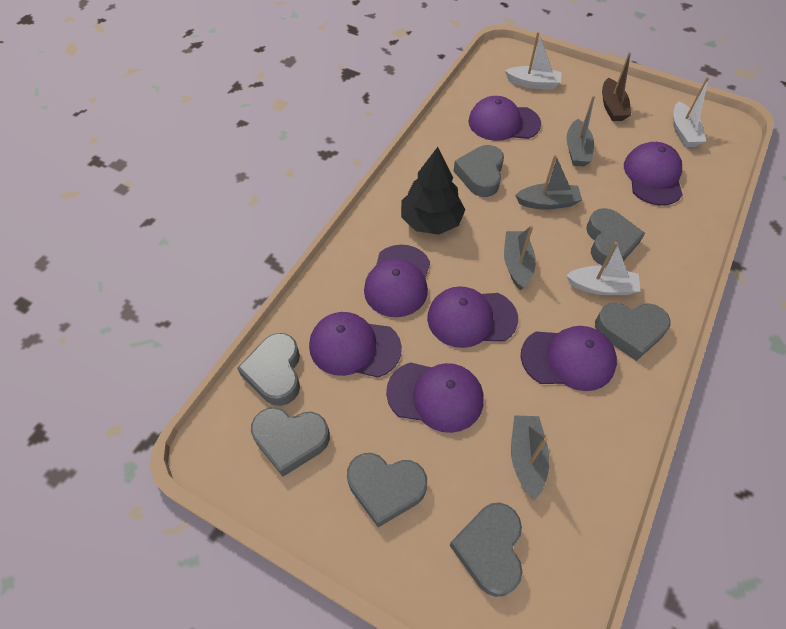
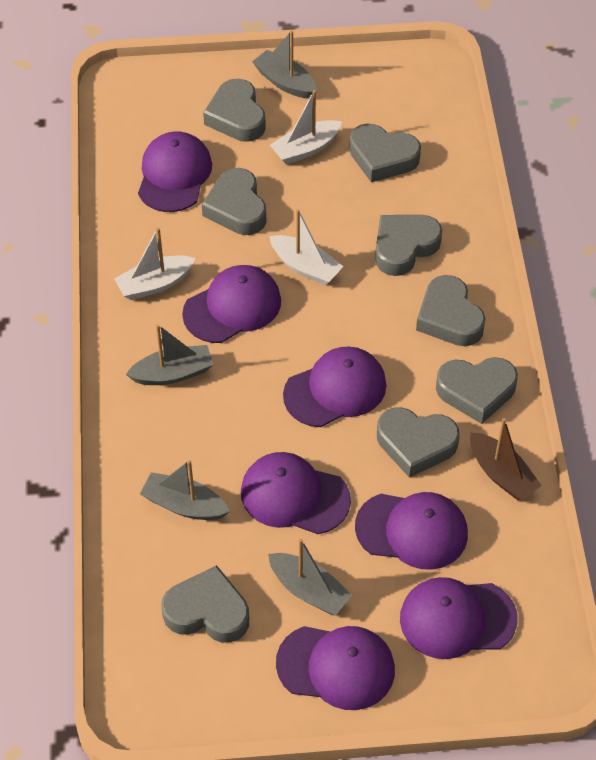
black tree: 1 -> 0
grey heart: 7 -> 8

